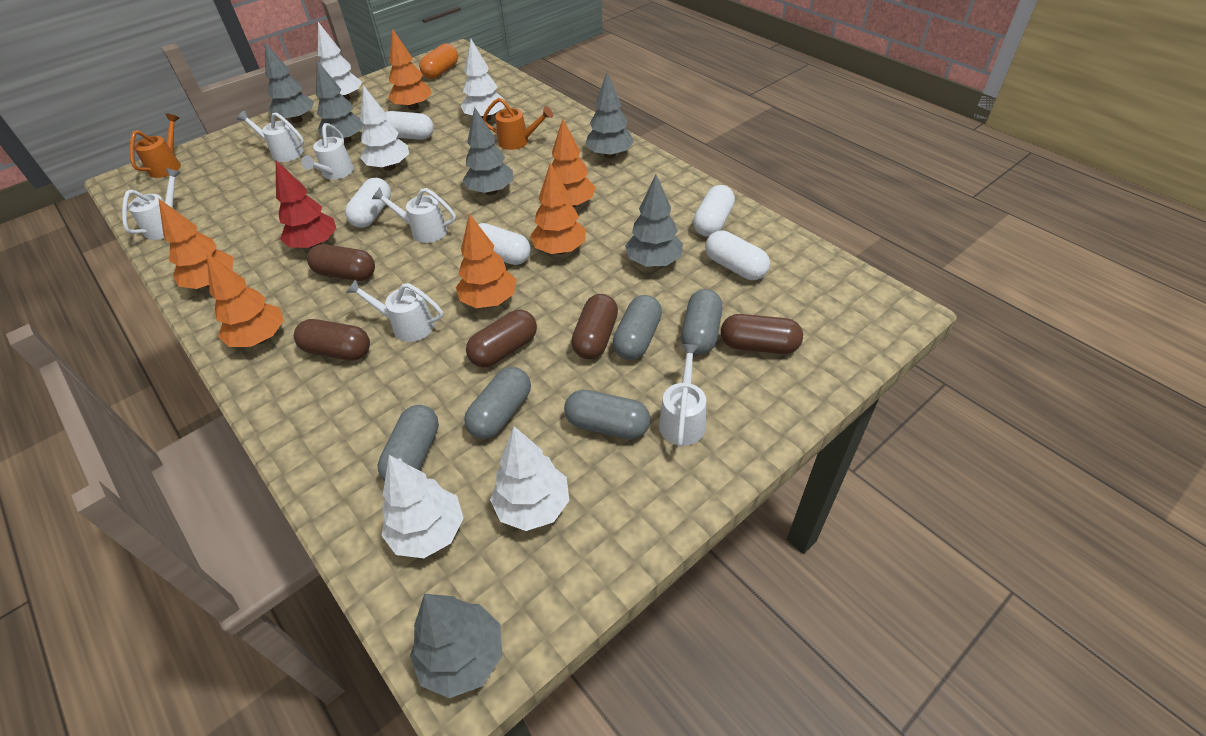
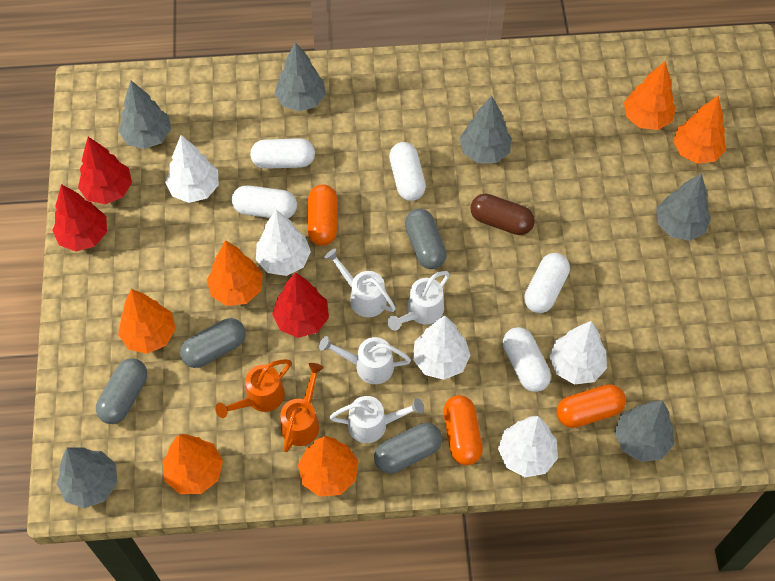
brown capsule: 5 -> 1
grey capsule: 5 -> 4
orange capsule: 1 -> 3
red tree: 1 -> 3
white watering can: 6 -> 4

